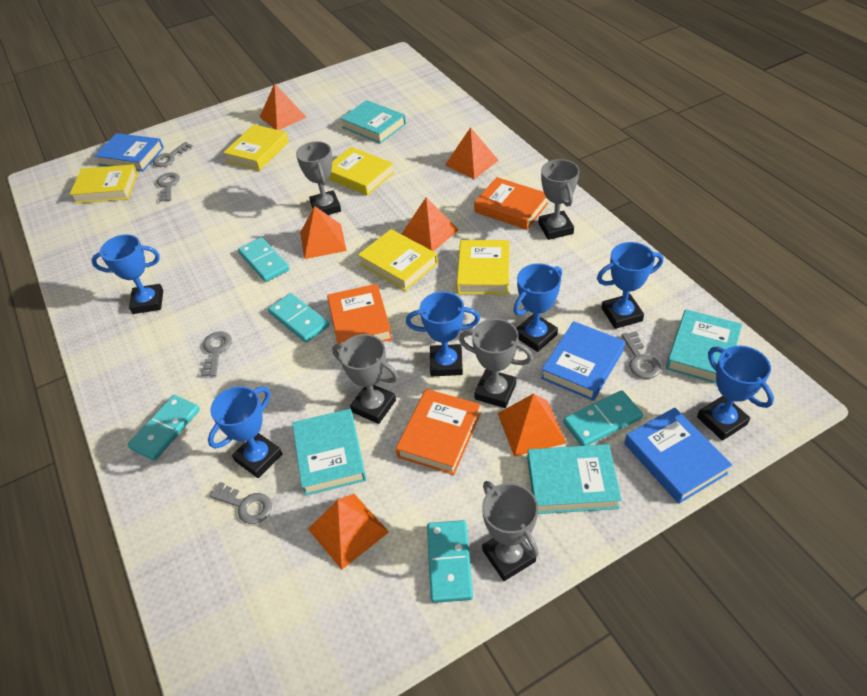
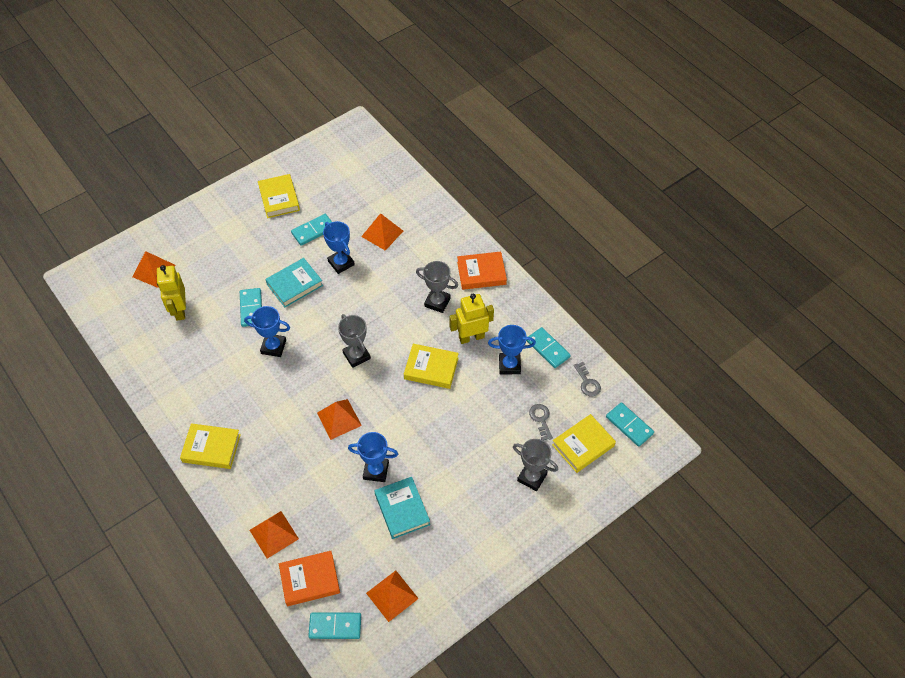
blue book: 3 -> 0
blue trophy: 6 -> 4
grey key: 5 -> 2
grey trophy: 5 -> 3
orange book: 3 -> 2
orange pyramid: 6 -> 5
turquoise book: 4 -> 2
yellow book: 5 -> 4
yellow robot: 0 -> 2

